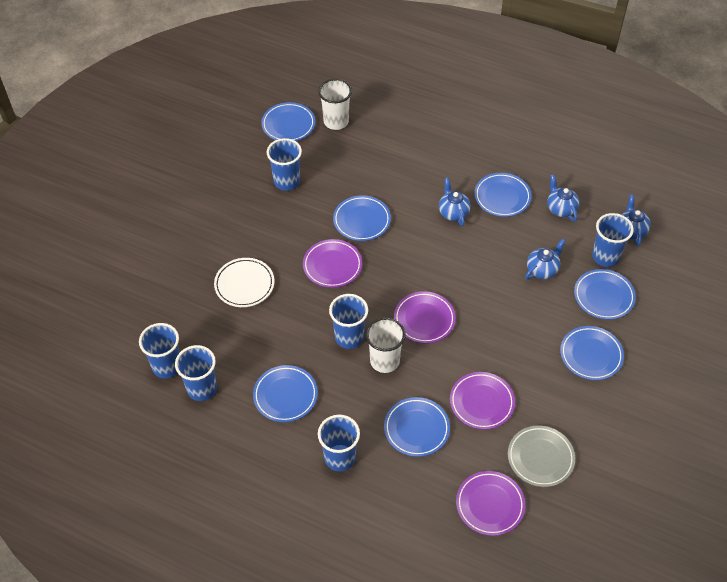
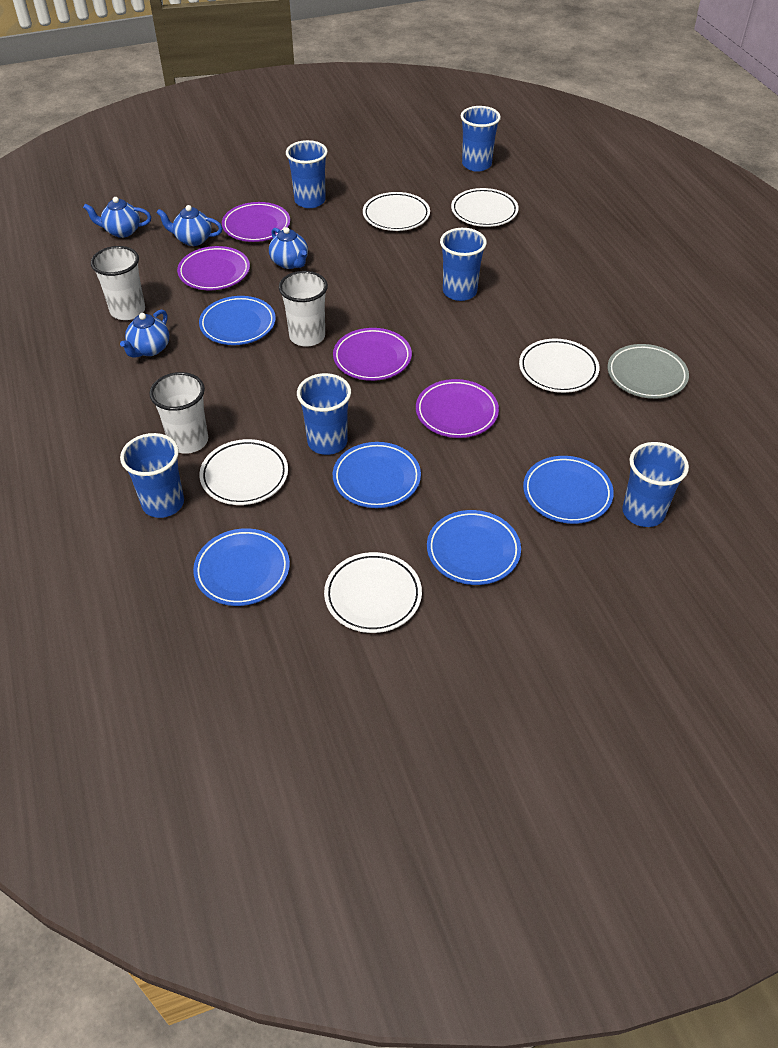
blue plate: 7 -> 5
white cup: 2 -> 3
white plate: 1 -> 5

